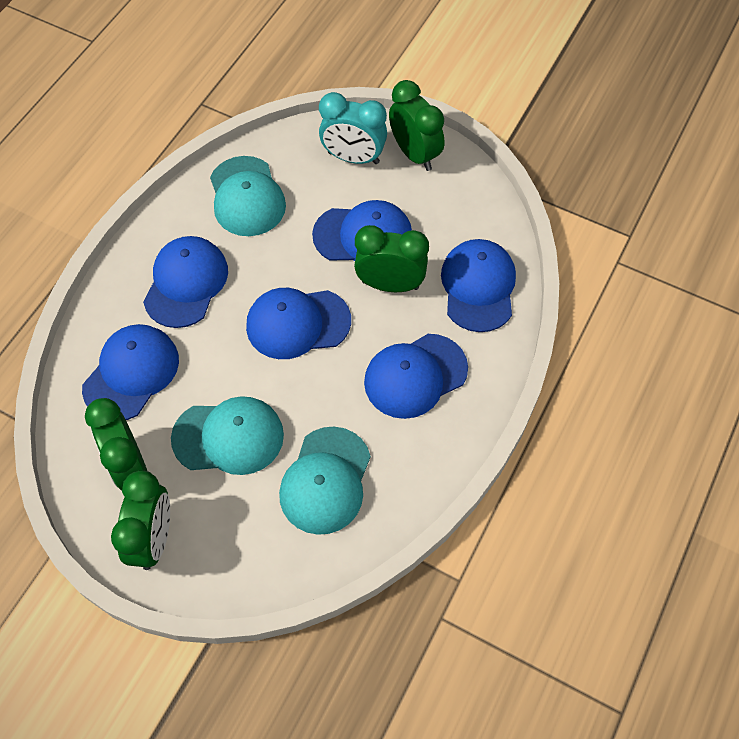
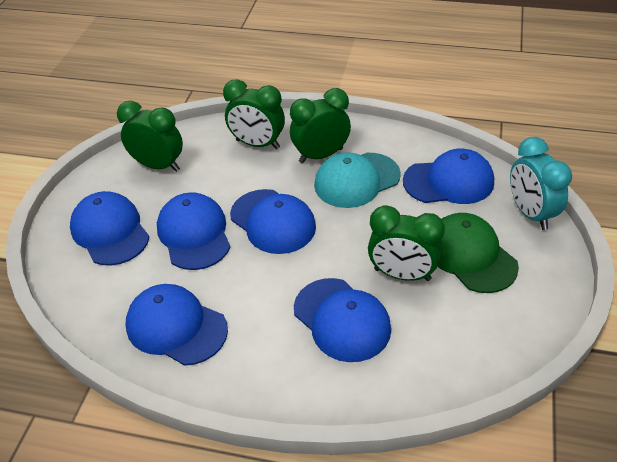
green cap: 0 -> 1
turquoise cap: 3 -> 1

